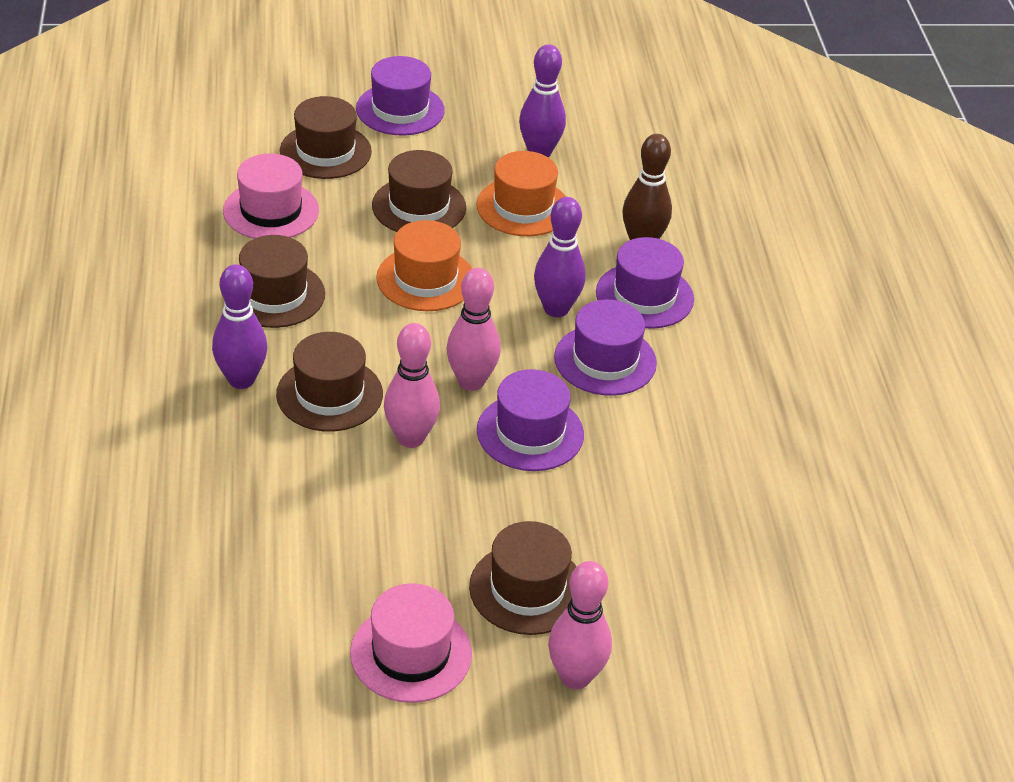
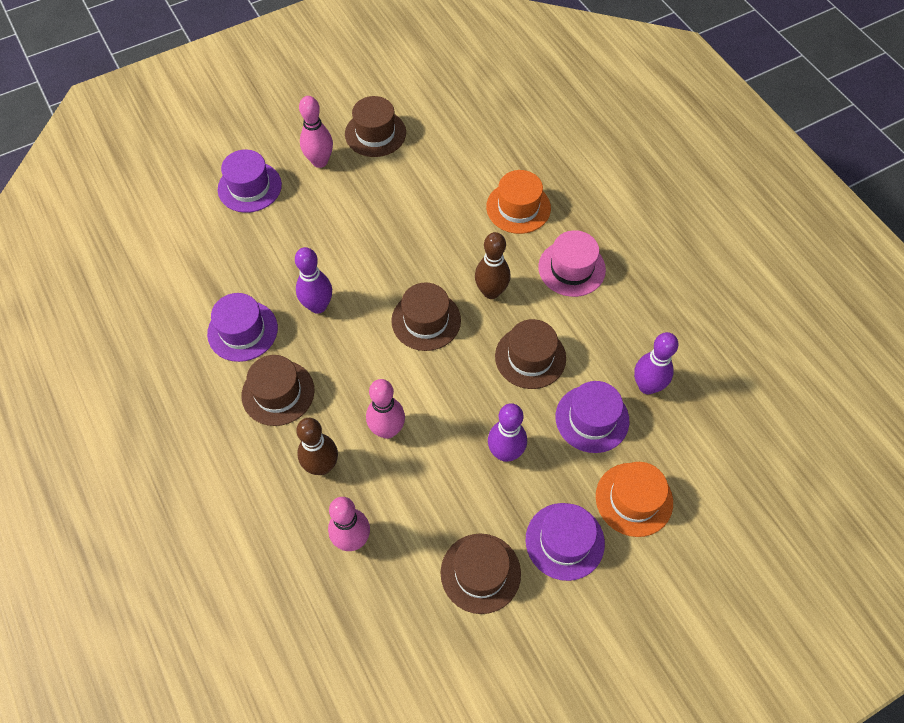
brown bowling pin: 1 -> 2
pink hat: 2 -> 1

